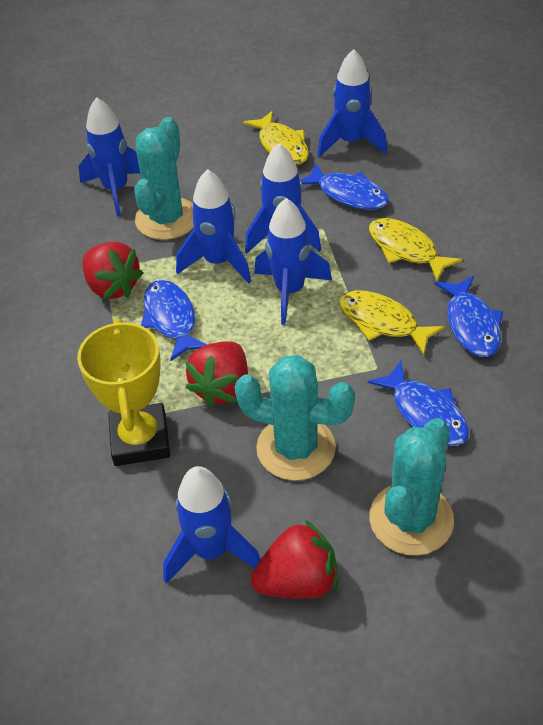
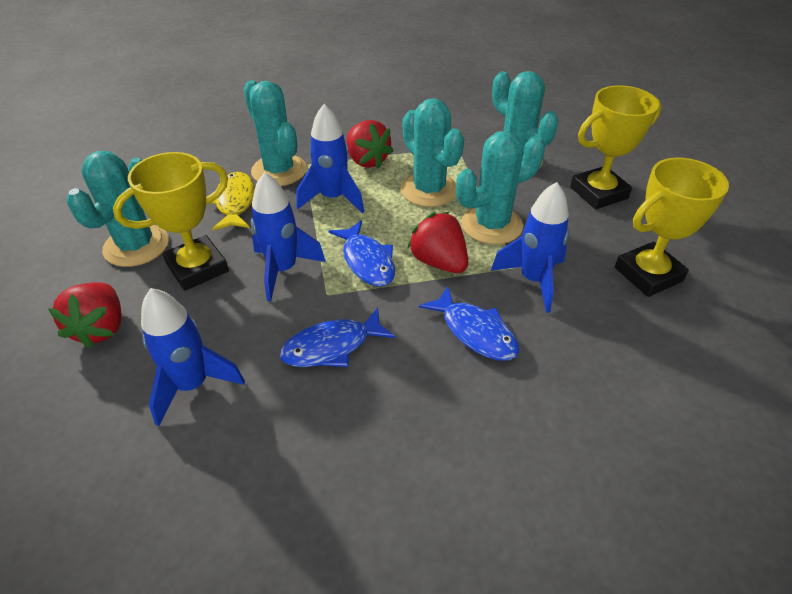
blue fish: 4 -> 3
blue rocket: 6 -> 4
turquoise cactus: 3 -> 5
yellow fish: 3 -> 1
yellow trophy: 1 -> 3

